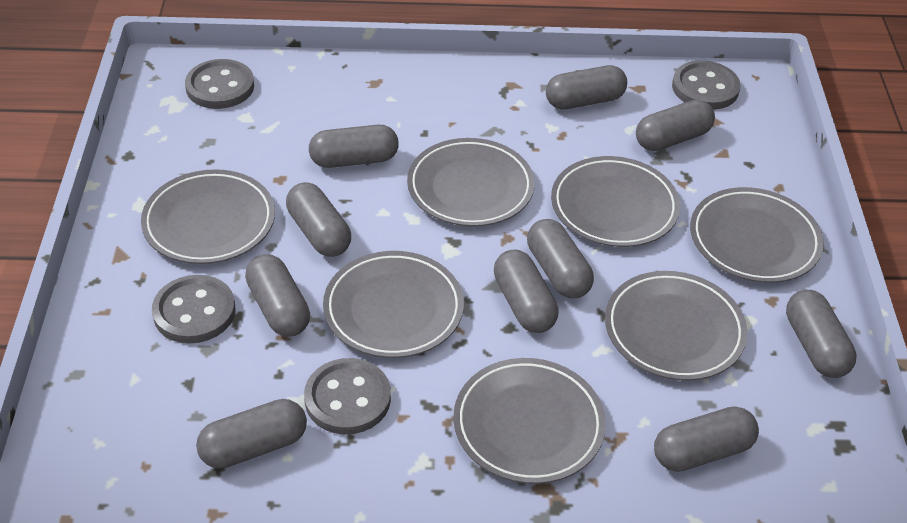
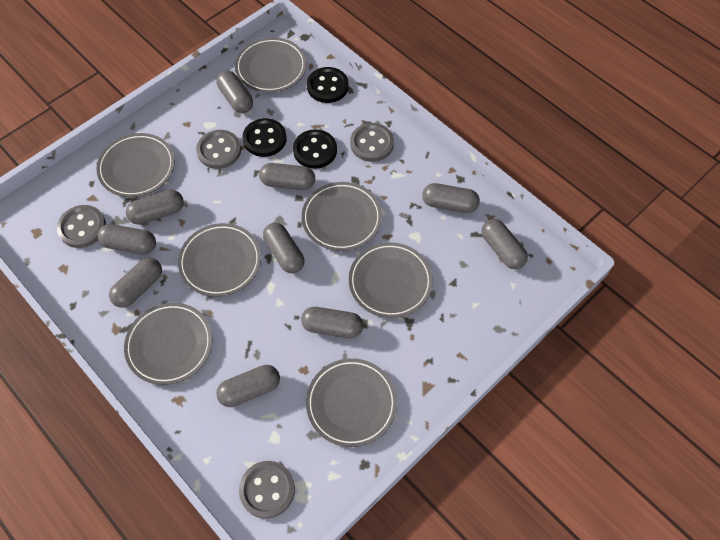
black button: 0 -> 3

